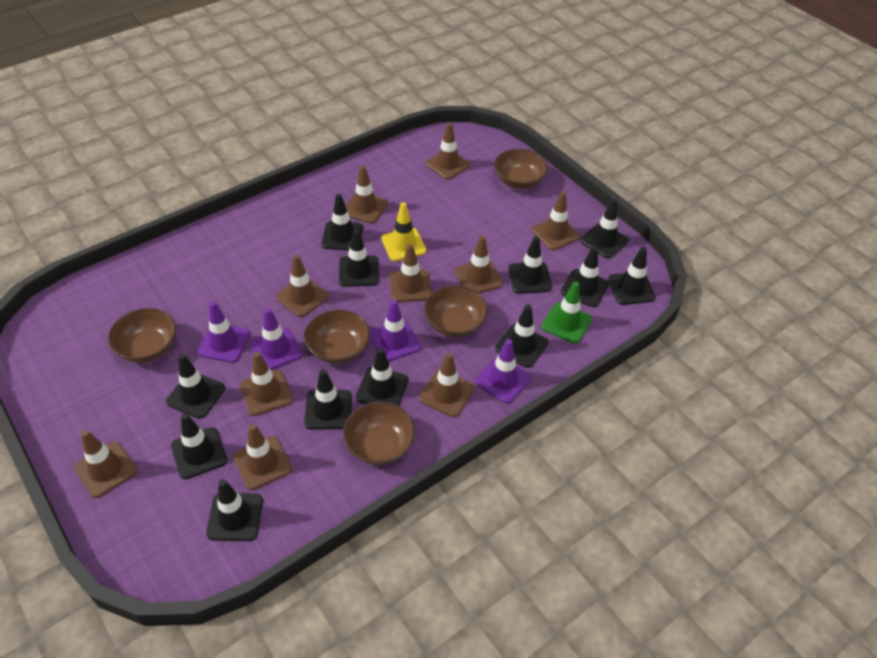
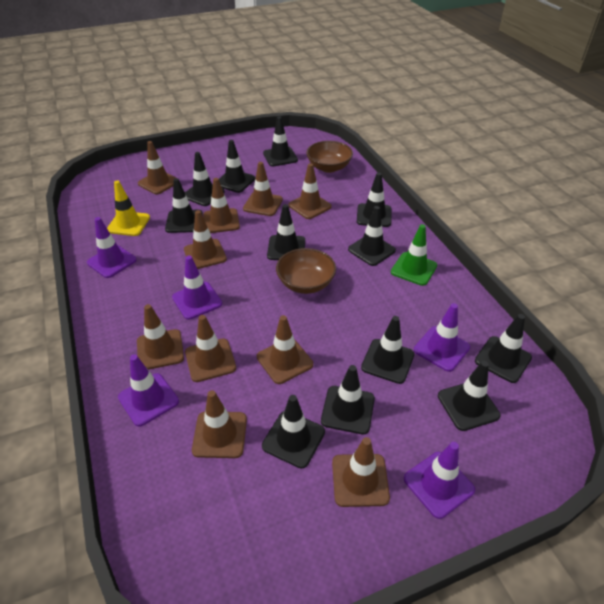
brown bowl: 5 -> 2
purple traffic cone: 4 -> 5

